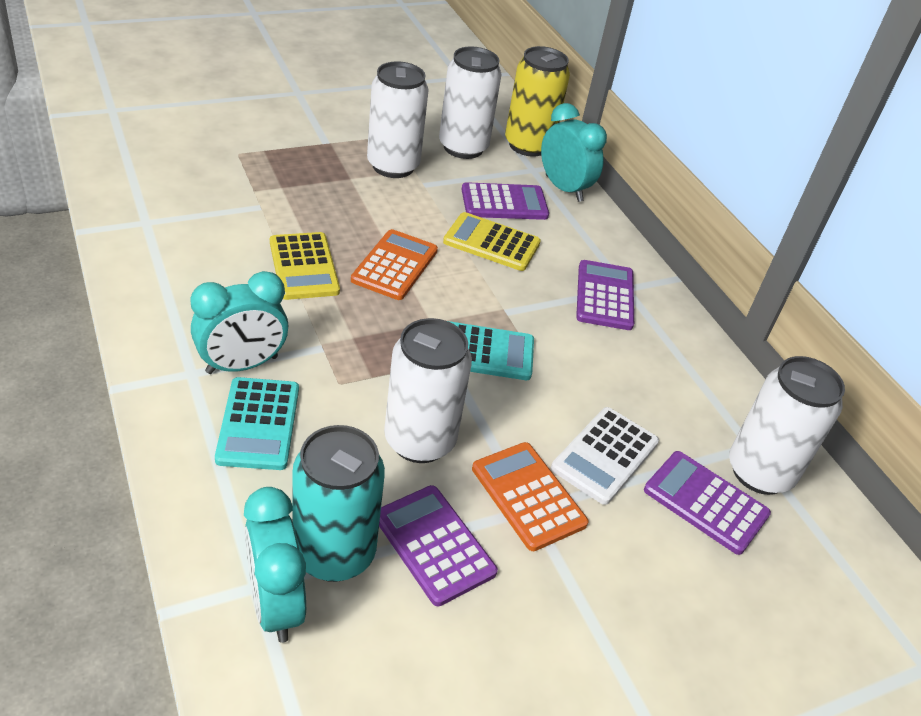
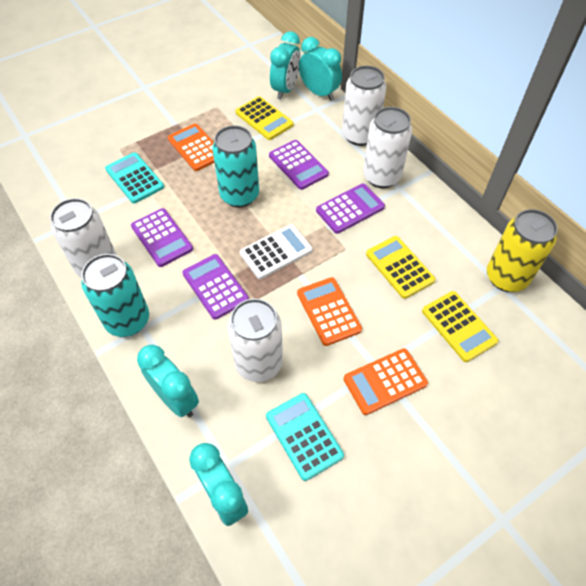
orange calculator: 2 -> 3
turquoise can: 1 -> 2
turquoise clock: 3 -> 4
yellow calculator: 2 -> 3

